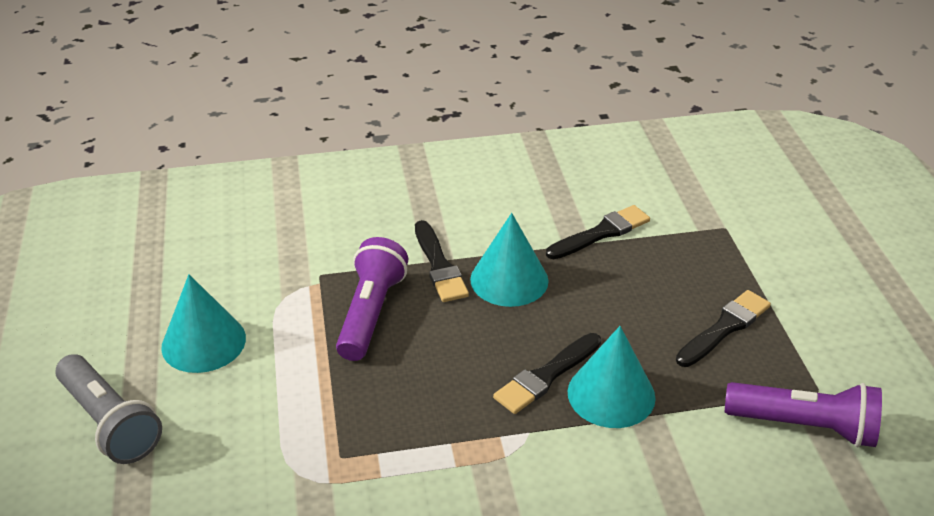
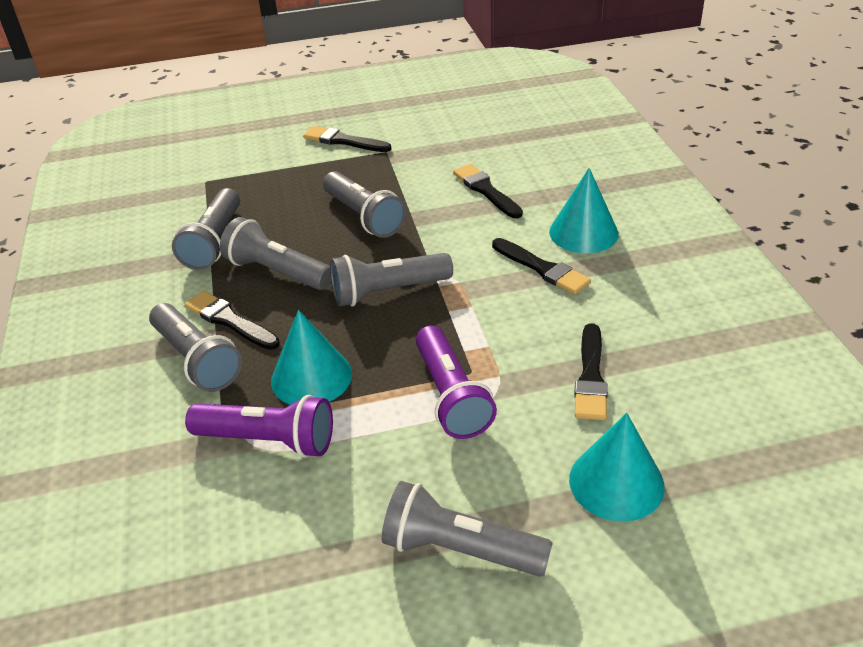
black brush: 4 -> 5
grey flashlight: 1 -> 6

